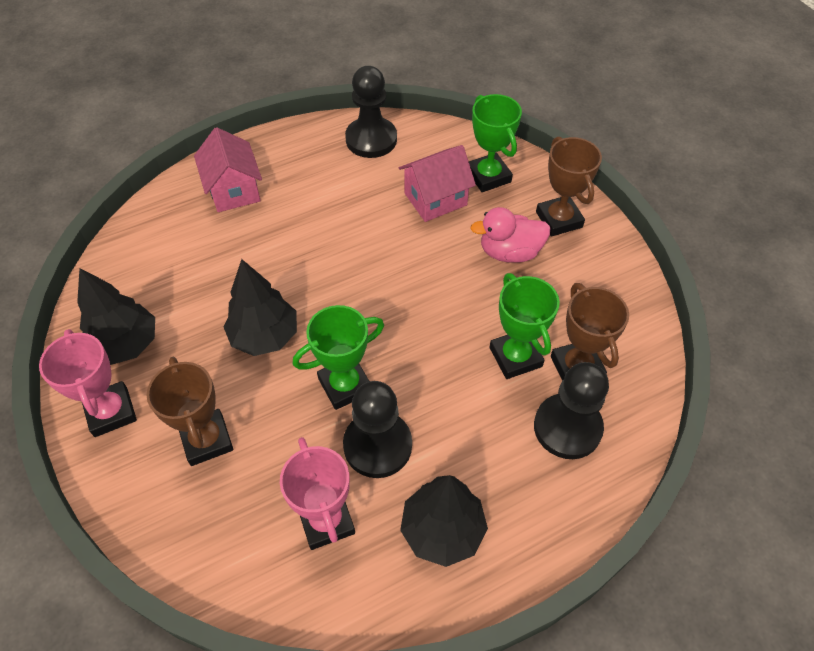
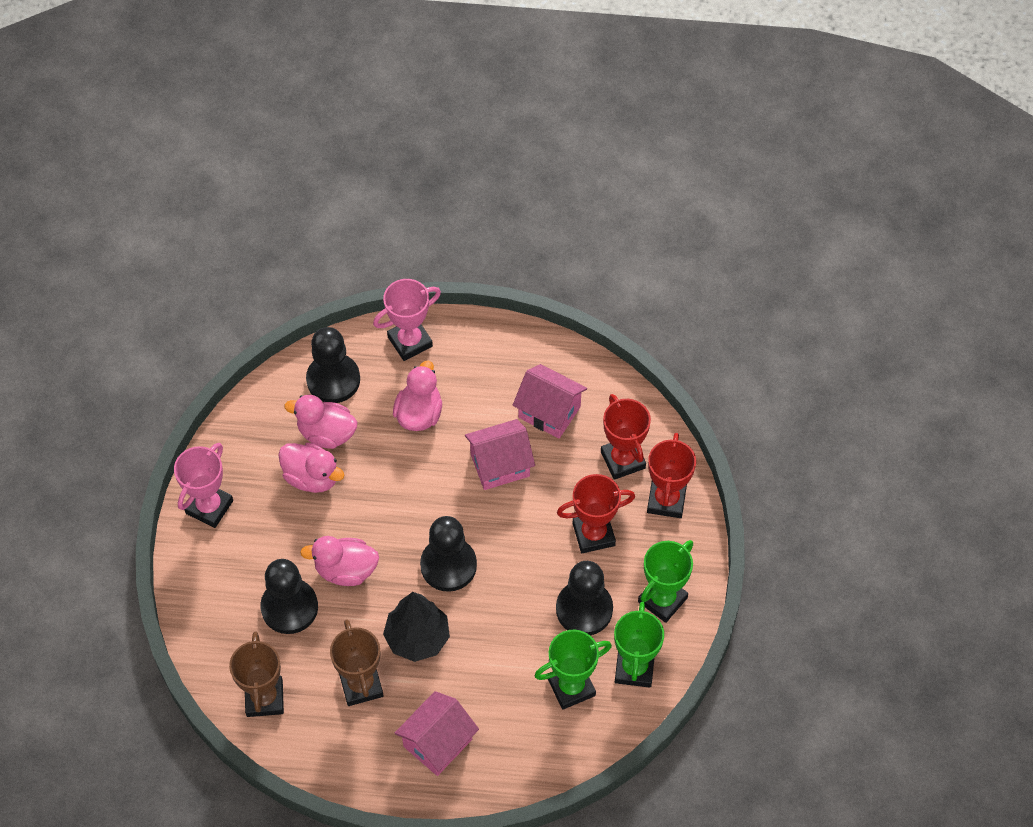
black pawn: 3 -> 4
black tree: 3 -> 1
brown trophy: 3 -> 2
pink duck: 1 -> 4
pink house: 2 -> 3
red trophy: 0 -> 3

